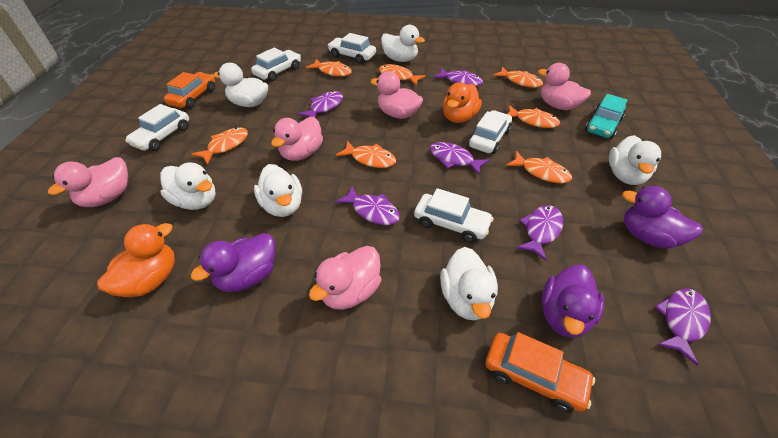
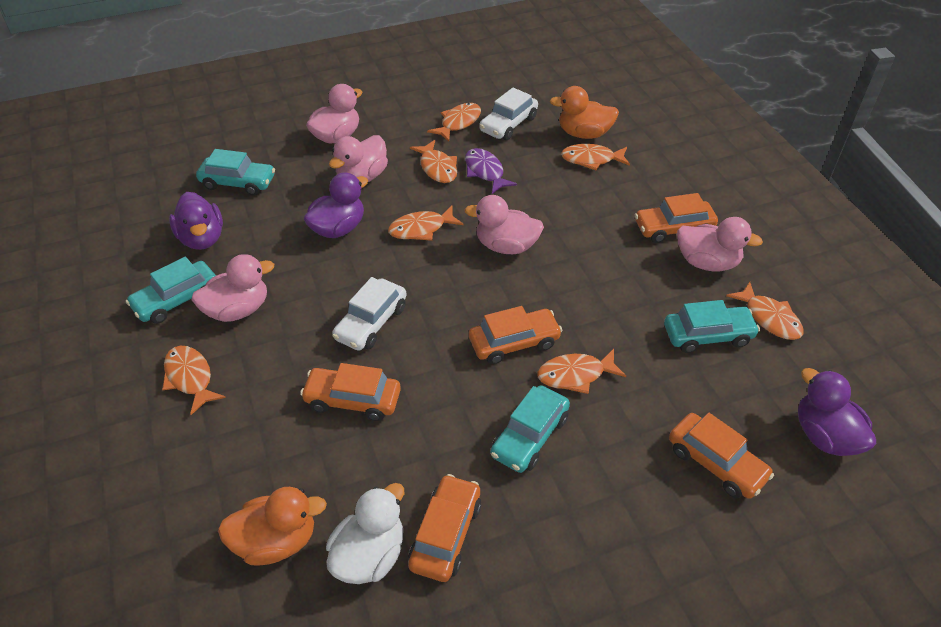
orange car: 2 -> 5
purple fish: 6 -> 1
turquoise car: 1 -> 4
white car: 5 -> 2
white duck: 6 -> 1

